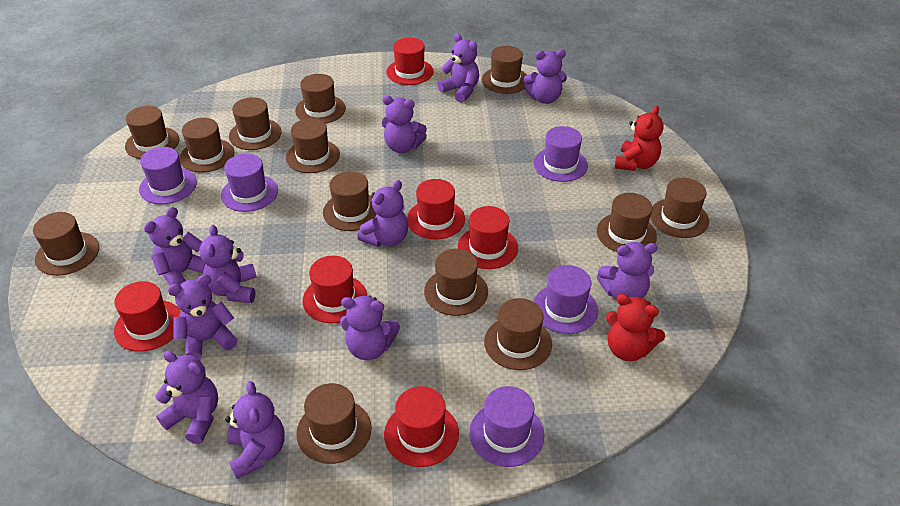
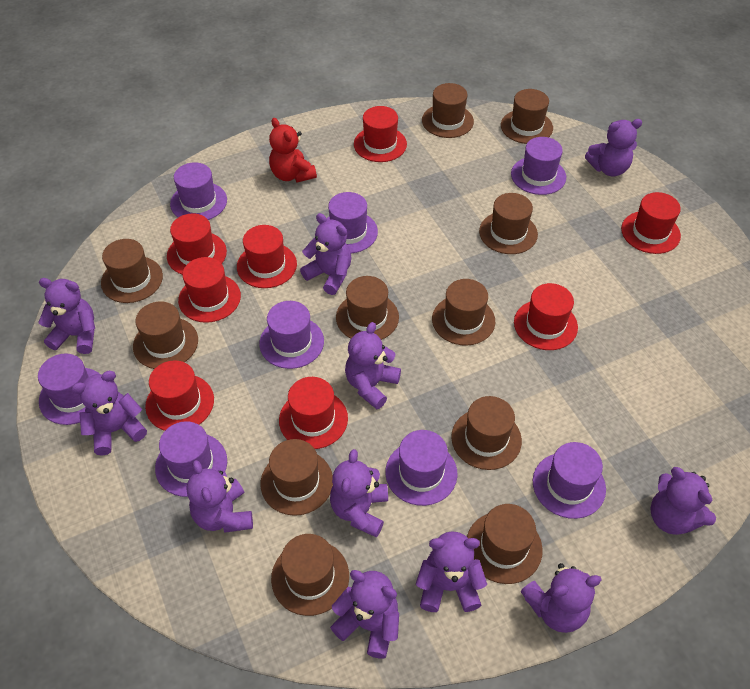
brown hat: 13 -> 11
purple hat: 5 -> 8
red hat: 6 -> 8
red teddy bear: 2 -> 1

